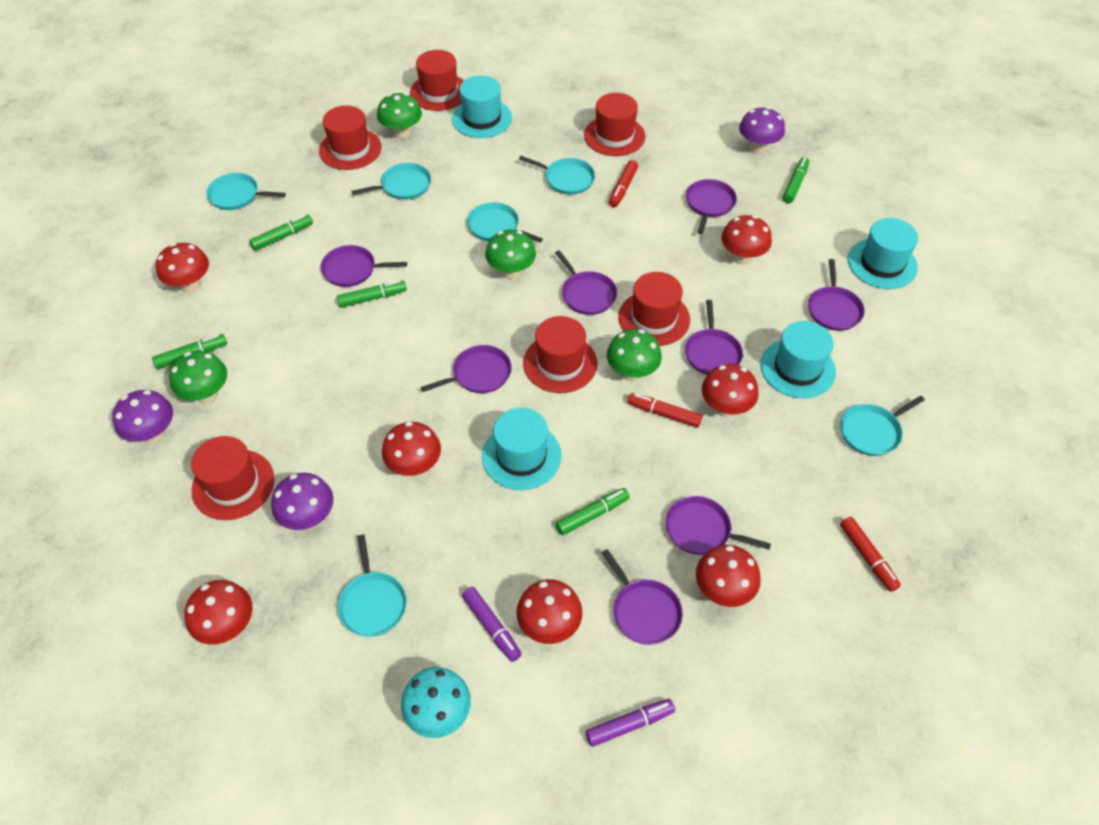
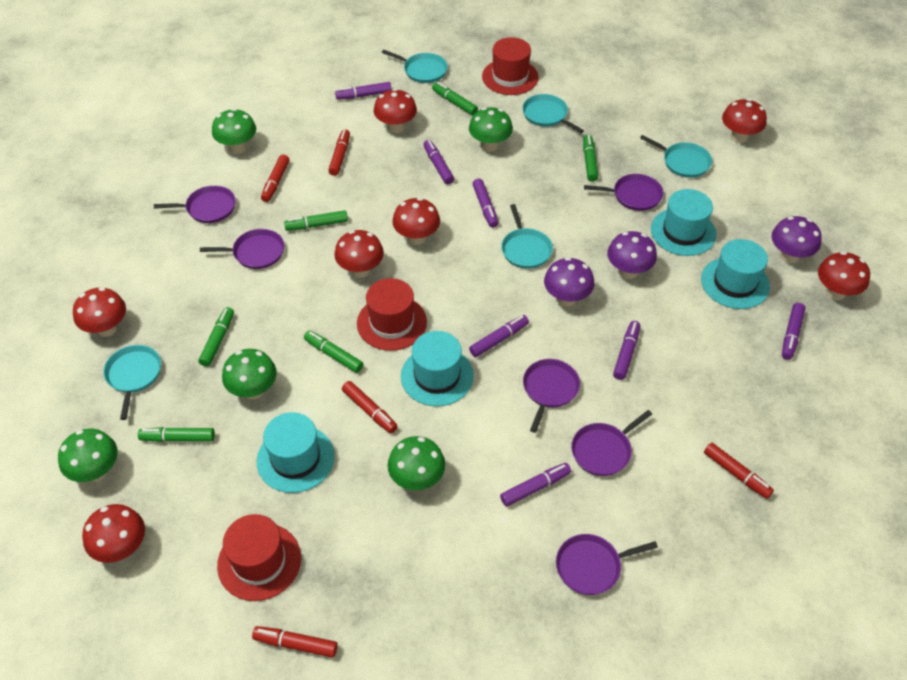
green marker: 5 -> 6
green mushroom: 4 -> 5
purple marker: 2 -> 7
purple pan: 8 -> 6
red hat: 6 -> 3
red marker: 3 -> 5
turquoise mushroom: 1 -> 0
turquoise pan: 6 -> 5

